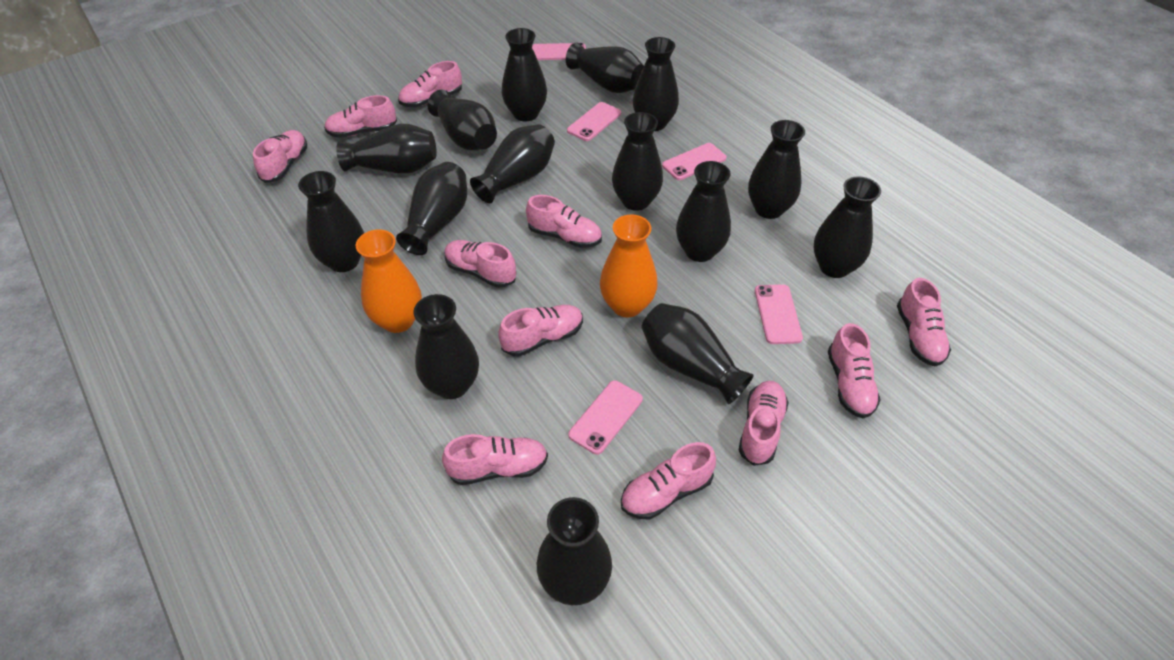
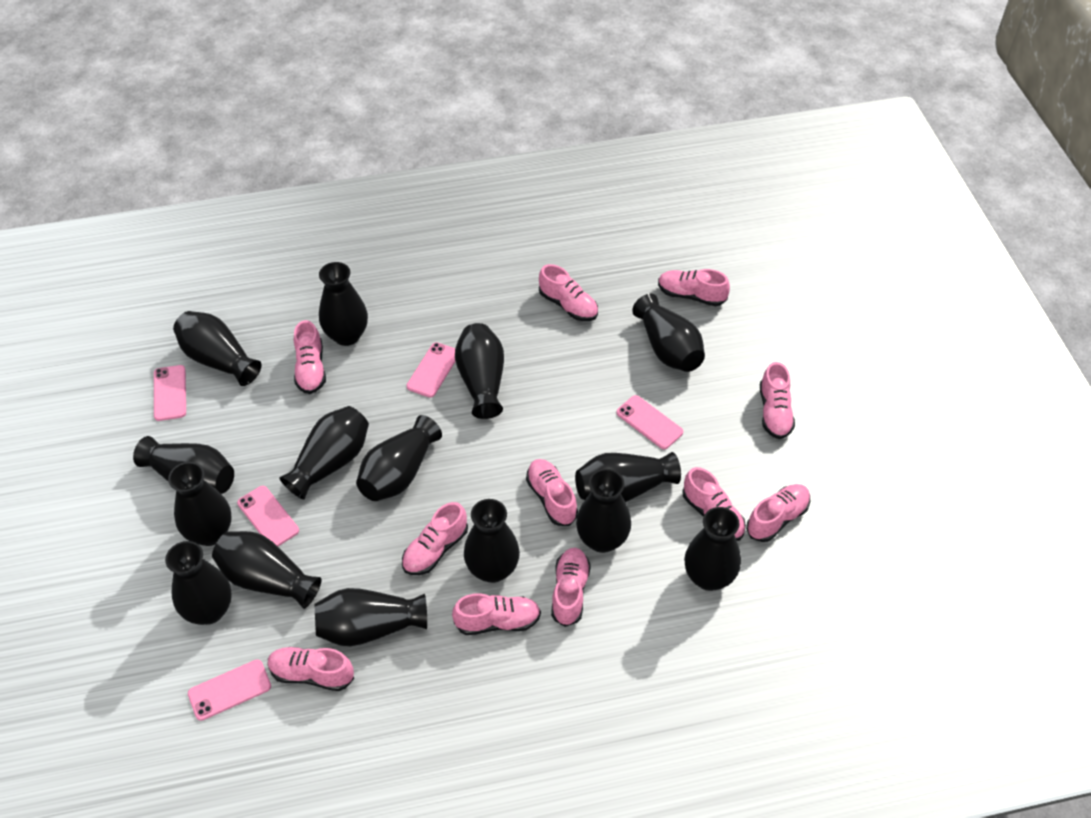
orange vase: 2 -> 0

